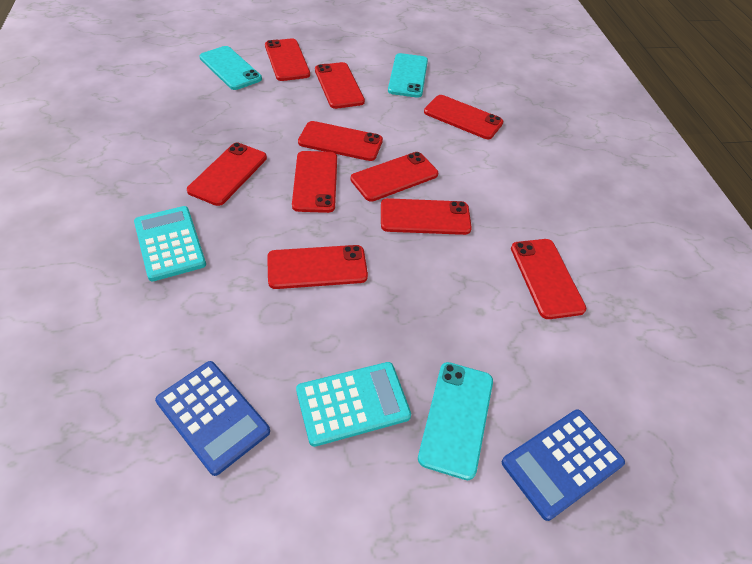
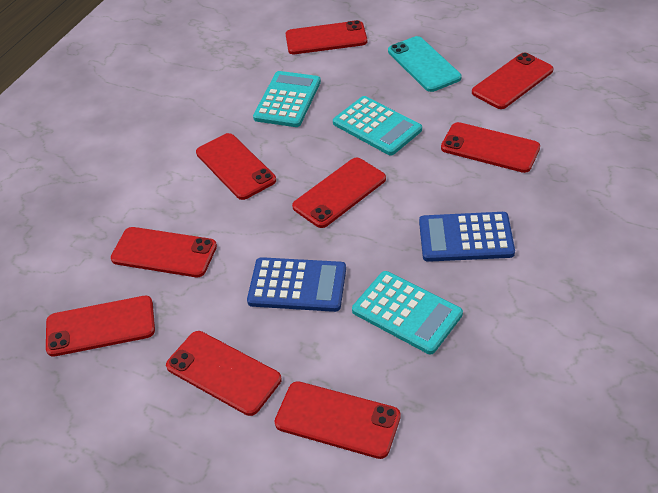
red phone: 10 -> 9
turquoise calculator: 2 -> 3
turquoise phone: 3 -> 1

